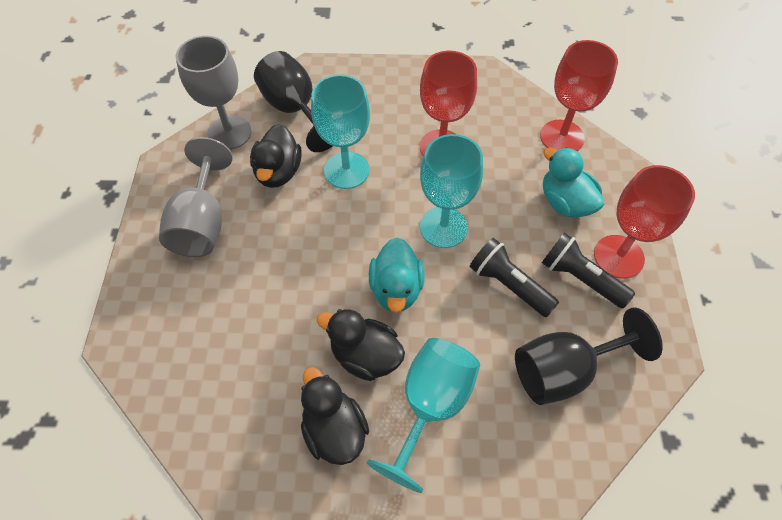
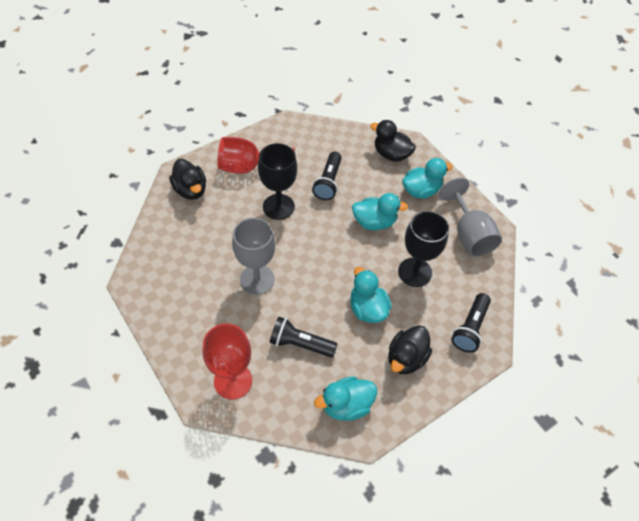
black flashlight: 2 -> 3
red goblet: 3 -> 2
turquoise duck: 2 -> 4
turquoise goblet: 3 -> 0

